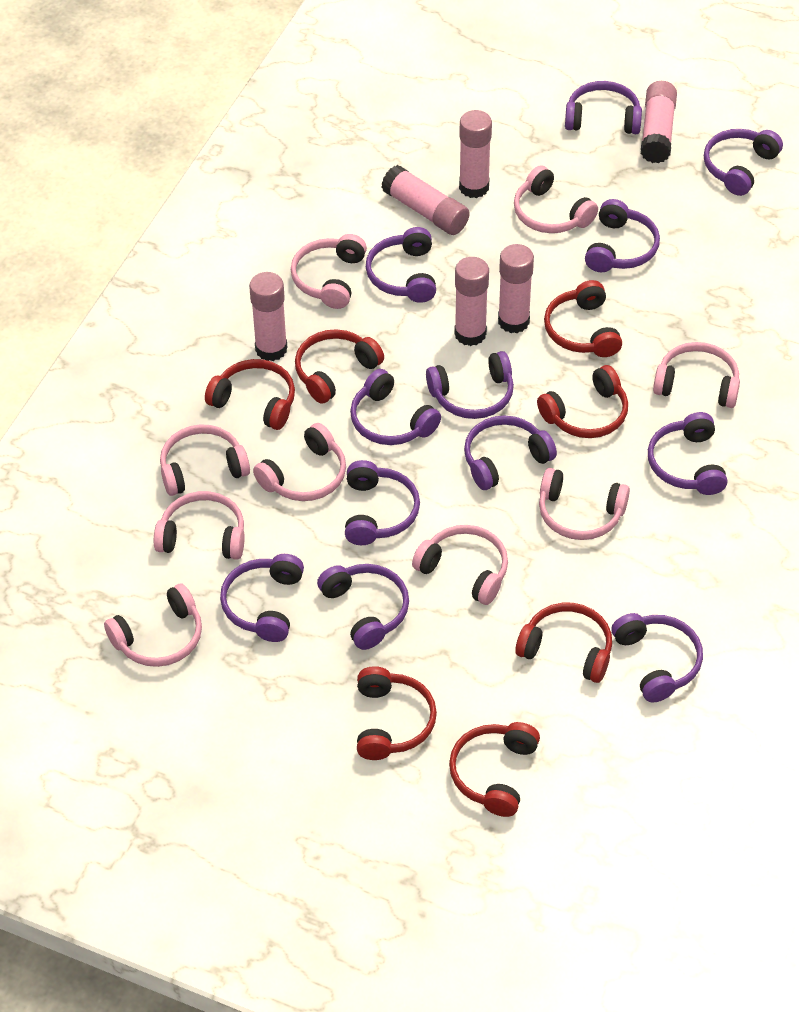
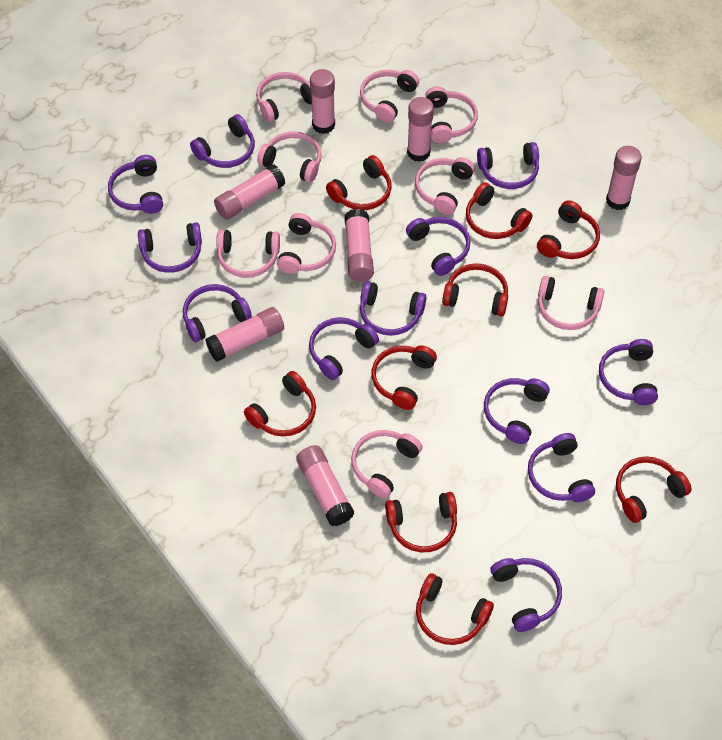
pink glue stick: 6 -> 7
red headphones: 7 -> 9

